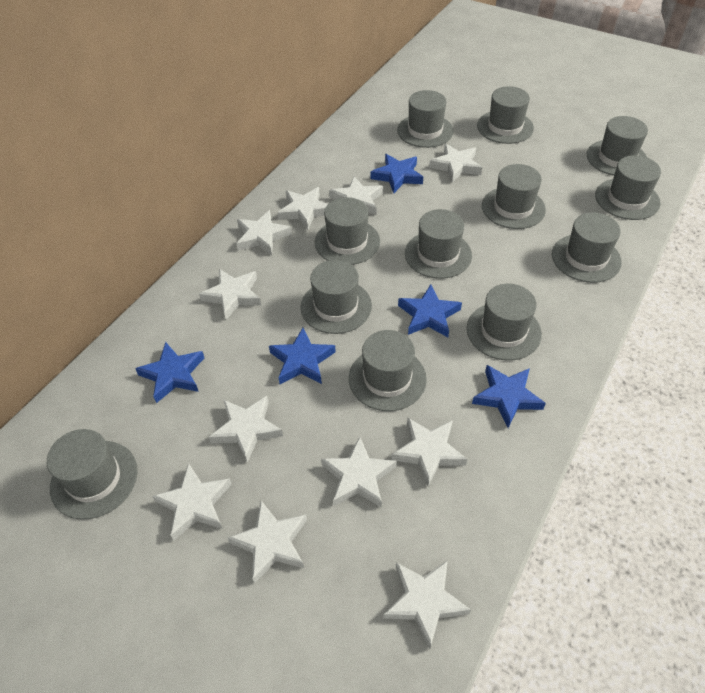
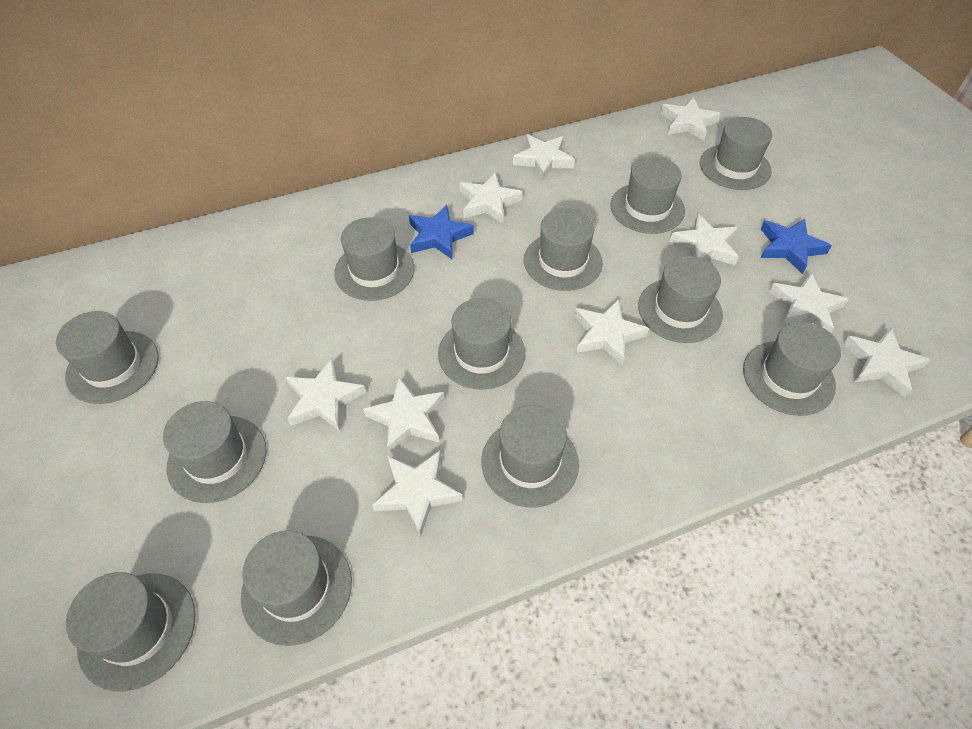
blue star: 5 -> 2
white star: 11 -> 10

